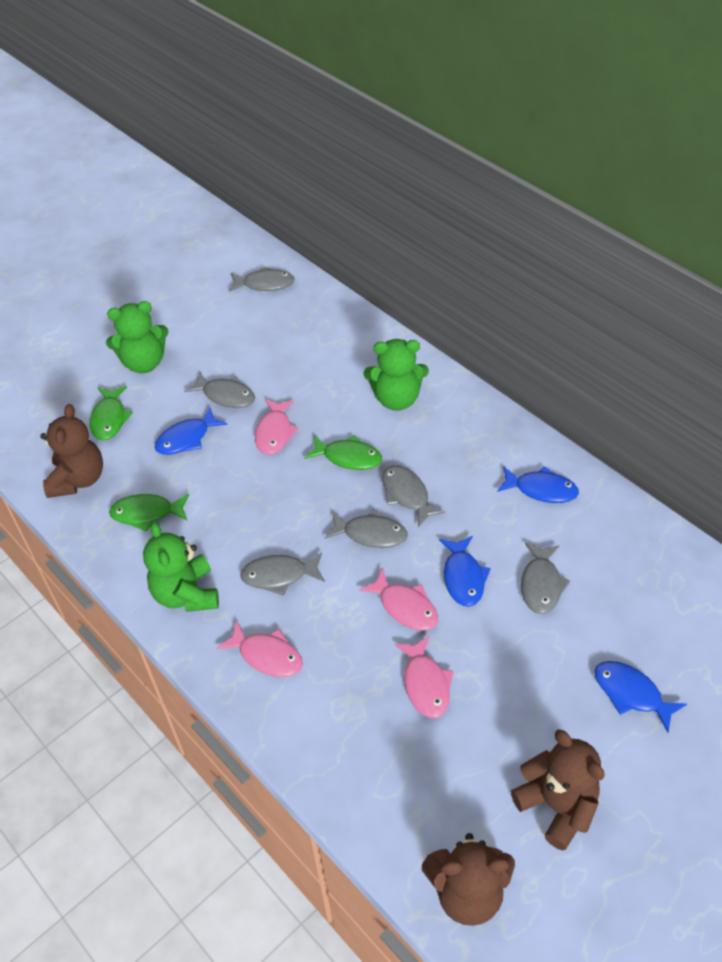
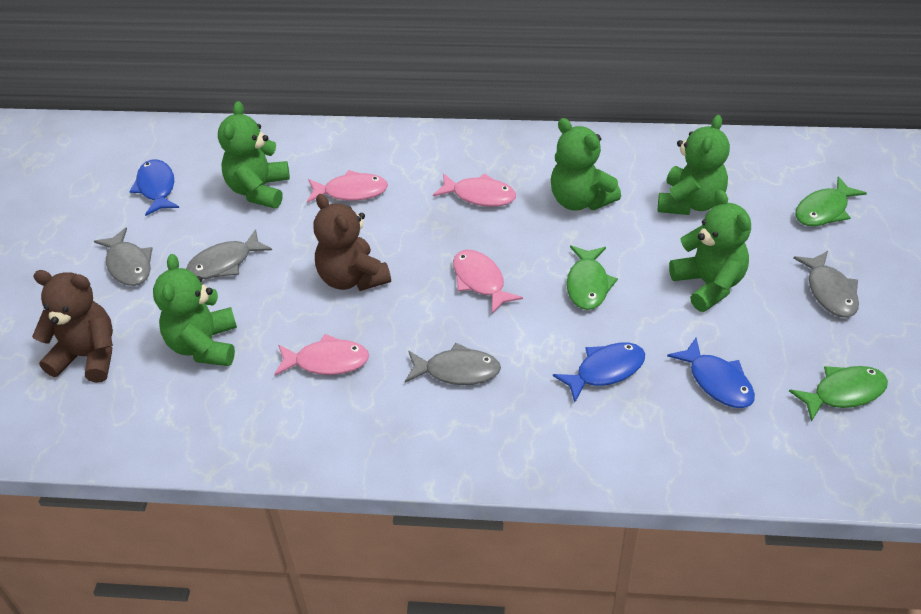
blue fish: 4 -> 3
brown teddy bear: 3 -> 2
green teddy bear: 3 -> 5
grey fish: 6 -> 4

